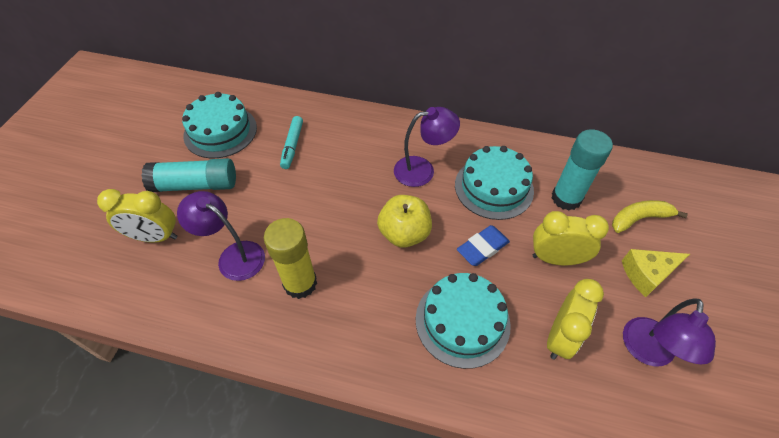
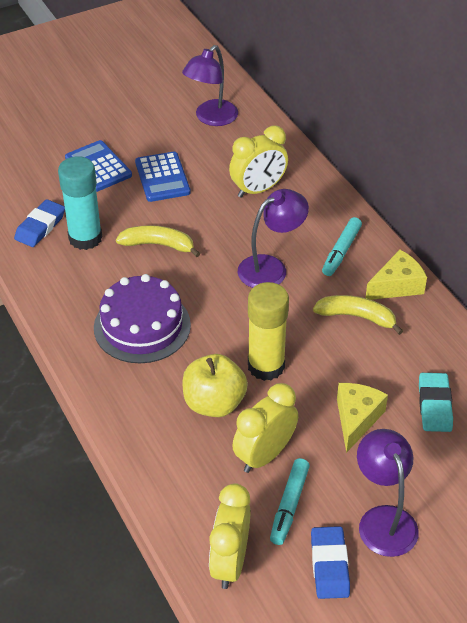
blue calculator: 0 -> 2
blue eraser: 1 -> 2
purple cake: 0 -> 1
turquoise cake: 3 -> 0
turquoise eraser: 0 -> 1
turquoise glue stick: 2 -> 1
turquoise marker: 1 -> 2
yellow banana: 1 -> 2
yellow cheese: 1 -> 2

